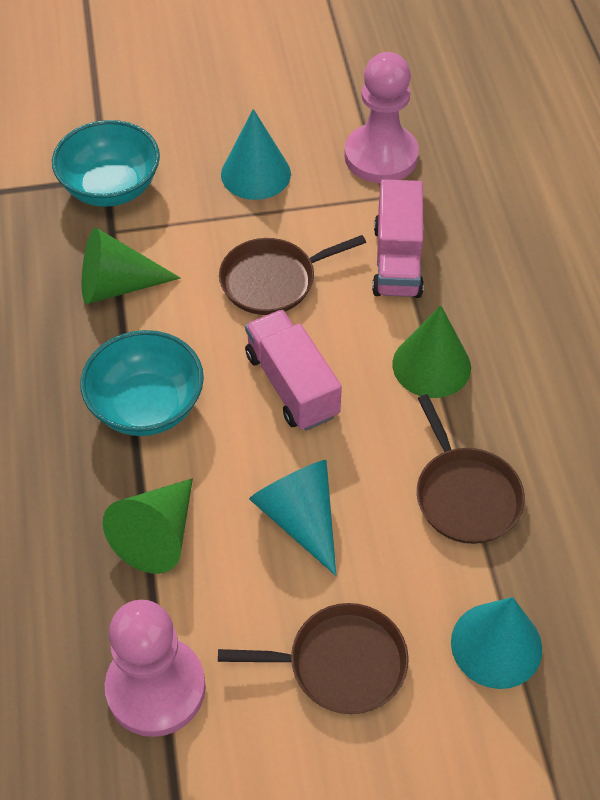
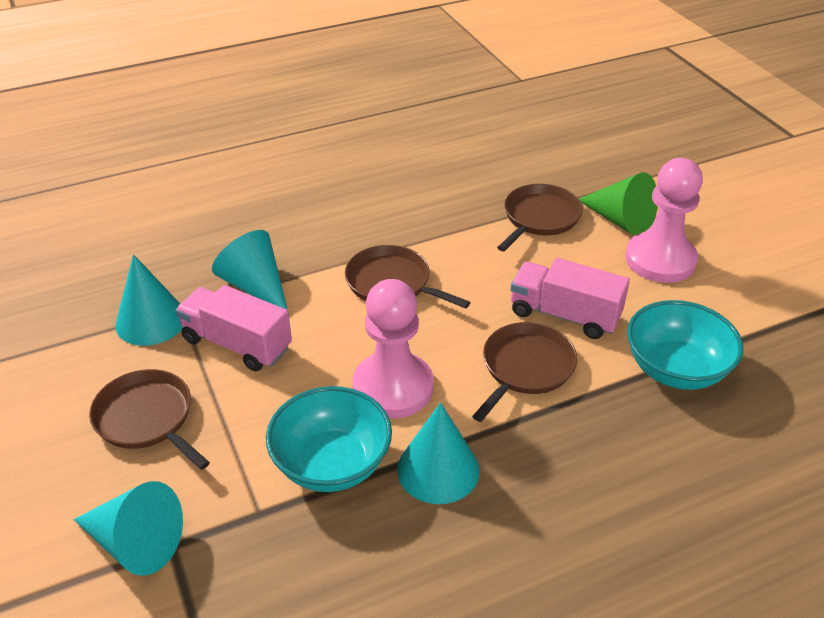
brown pan: 3 -> 4
green cone: 3 -> 1
turquoise cone: 3 -> 4

